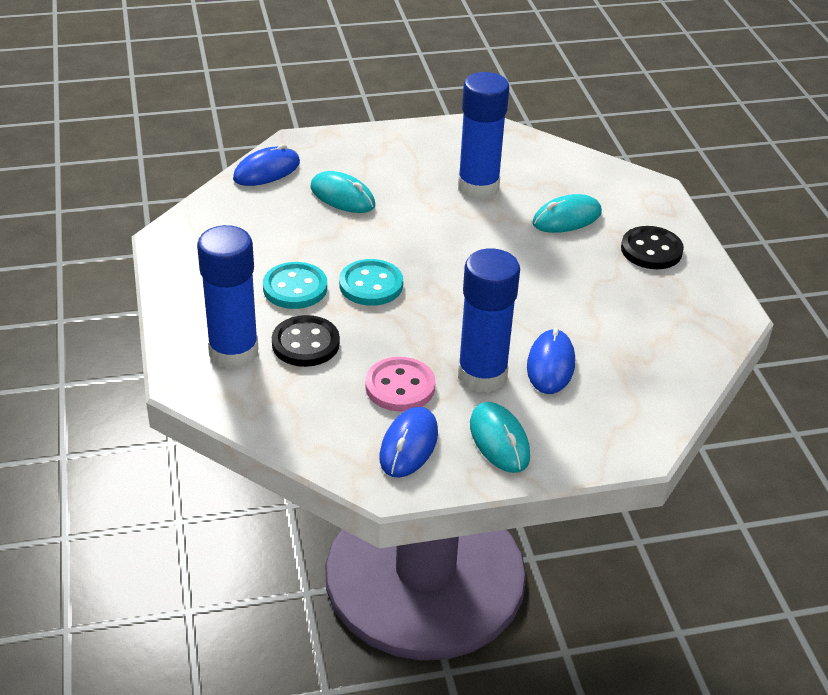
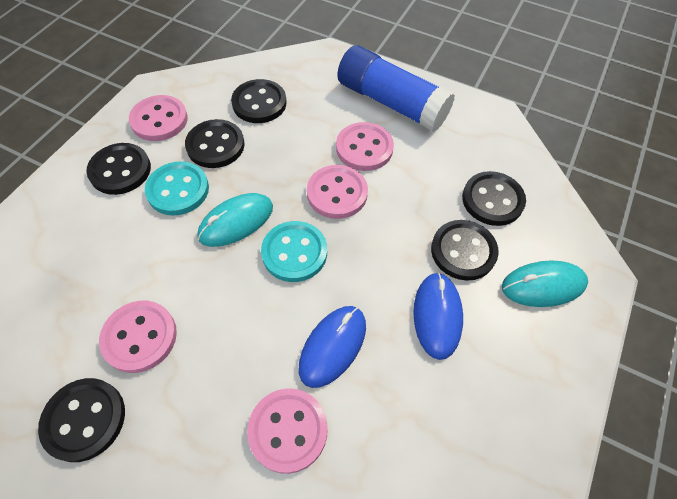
black button: 2 -> 6
blue glue stick: 3 -> 1
blue mouse: 3 -> 2
pink button: 1 -> 5
turquoise mouse: 3 -> 2

